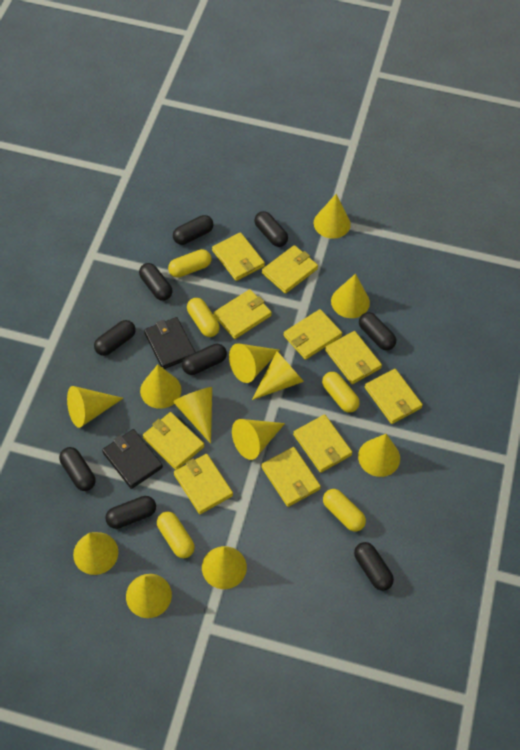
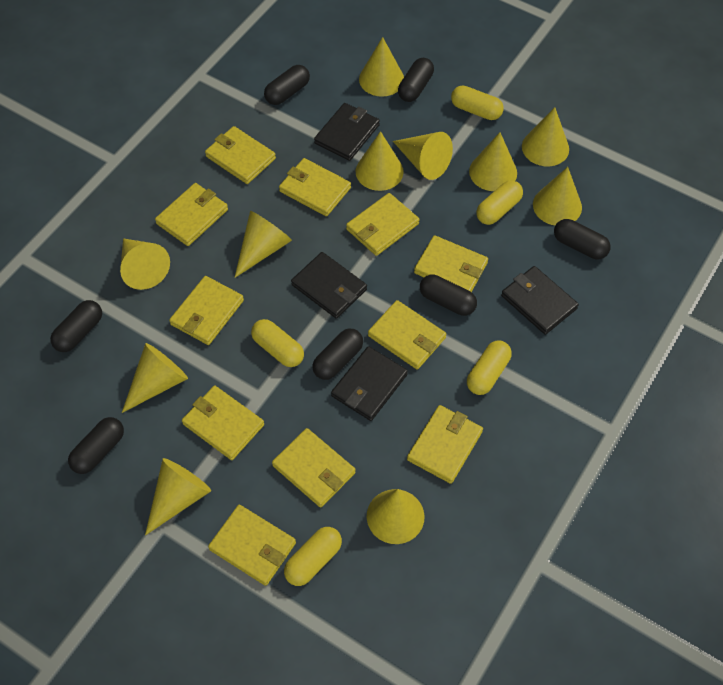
black capsule: 9 -> 7
black wallet: 2 -> 4
yellow cone: 12 -> 11
yellow wallet: 10 -> 11

